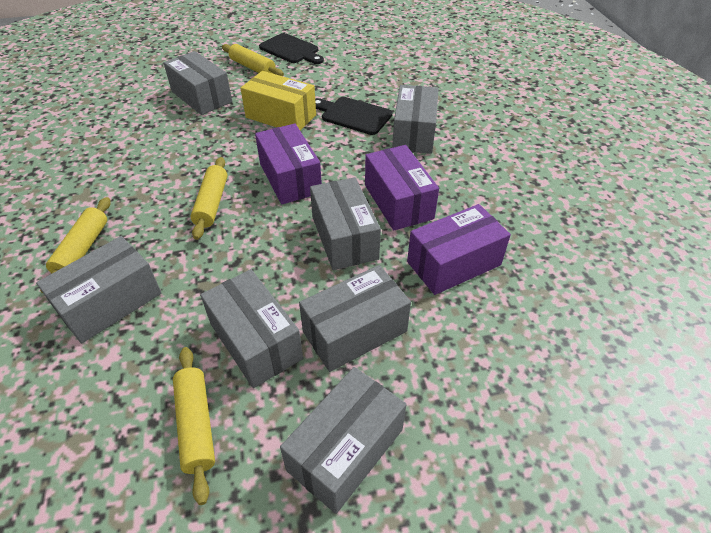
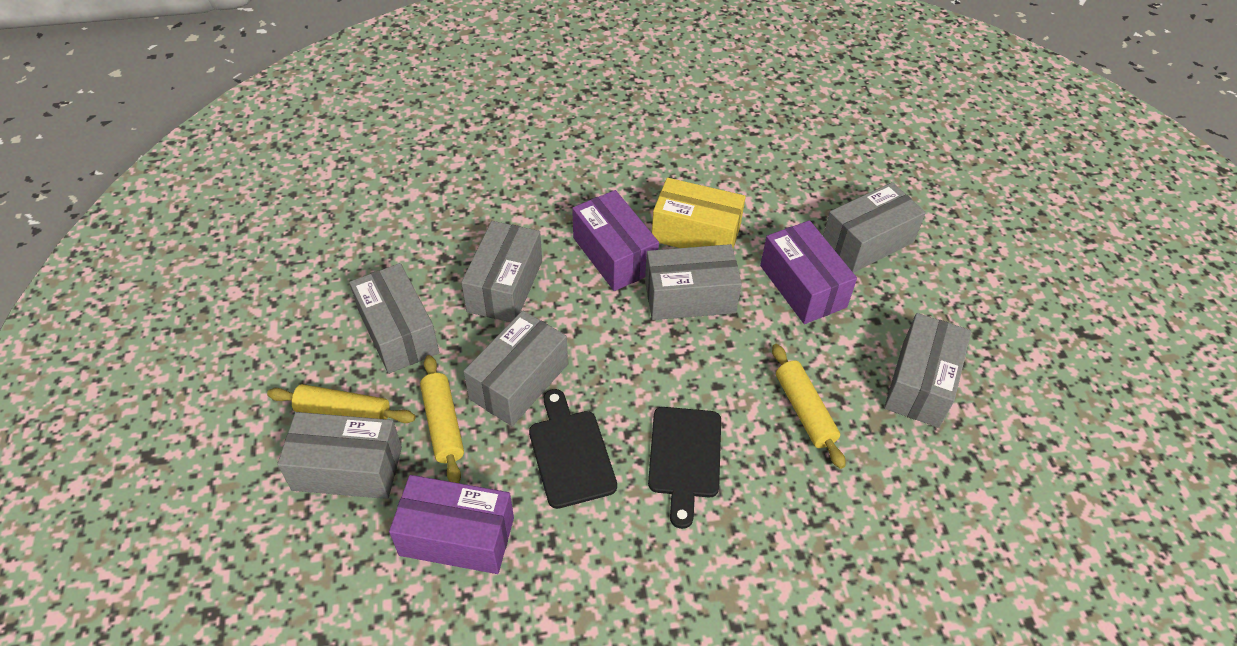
yellow rolling pin: 4 -> 3

